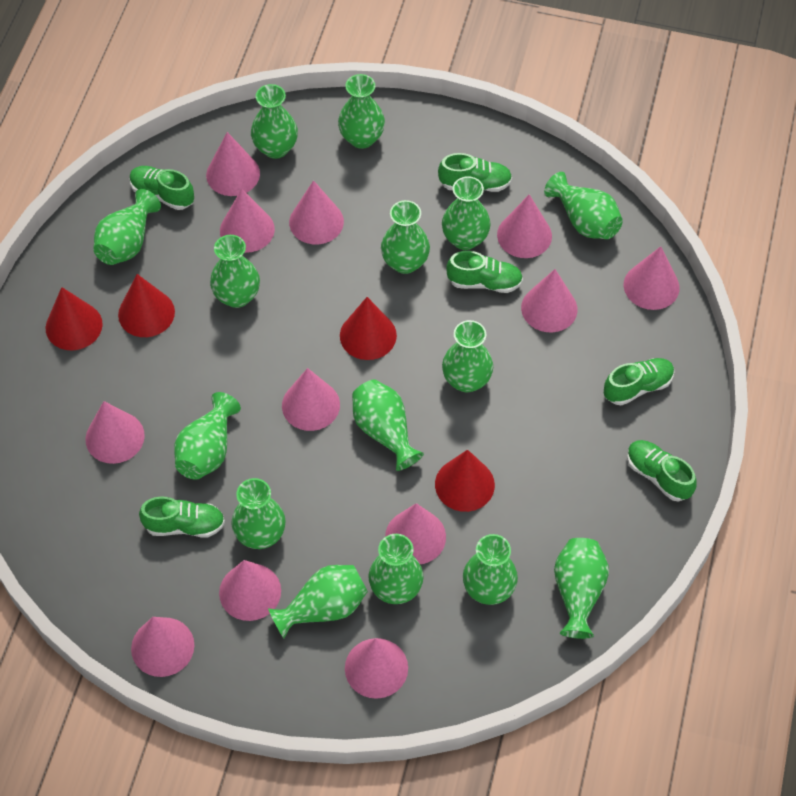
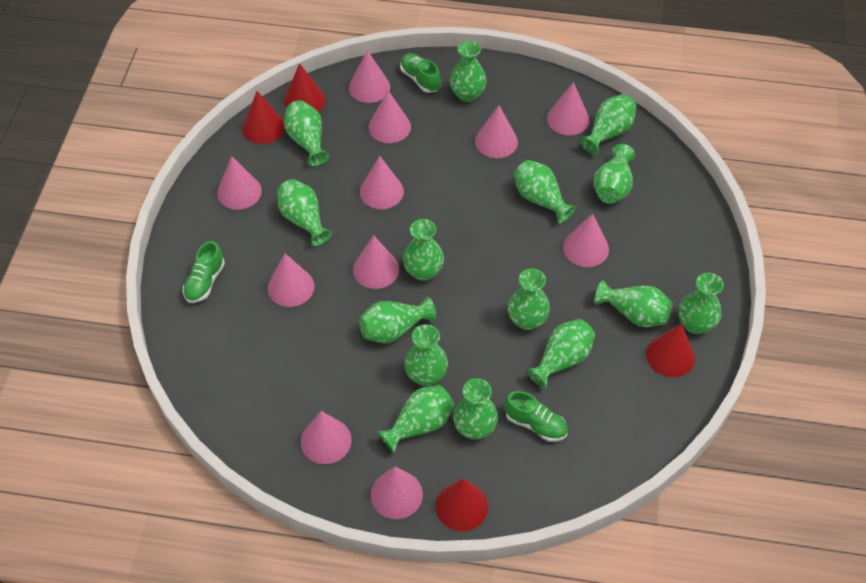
green shoe: 6 -> 3
pink cone: 12 -> 11

